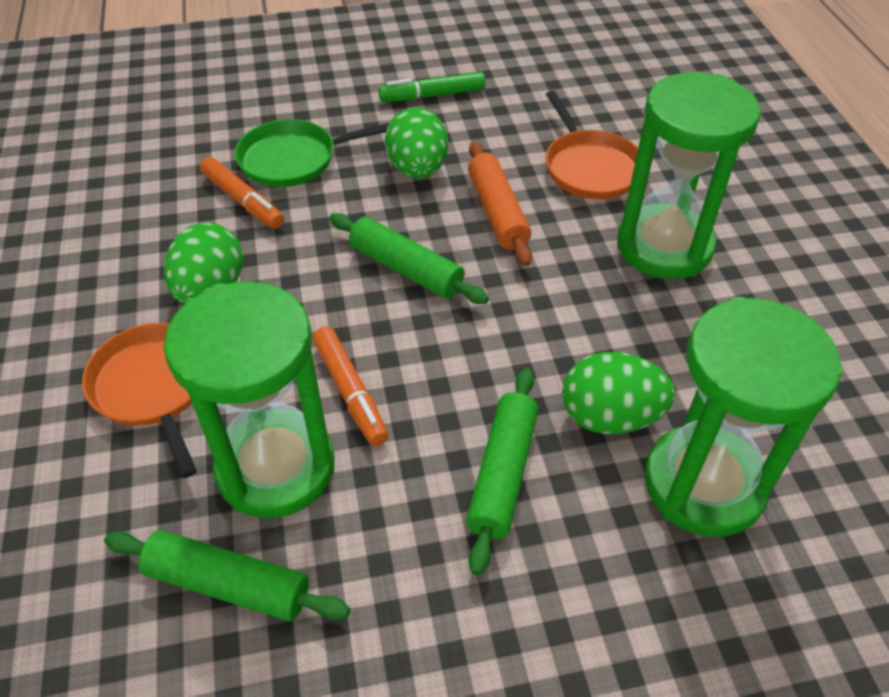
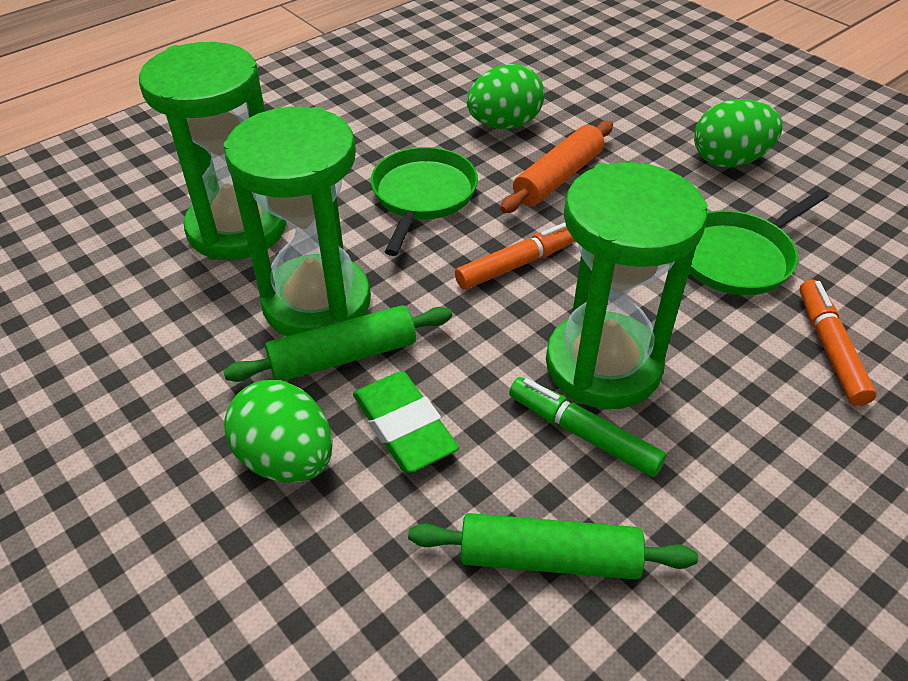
green eraser: 0 -> 1
green pan: 1 -> 2
green rolling pin: 3 -> 2
orange pan: 2 -> 0

